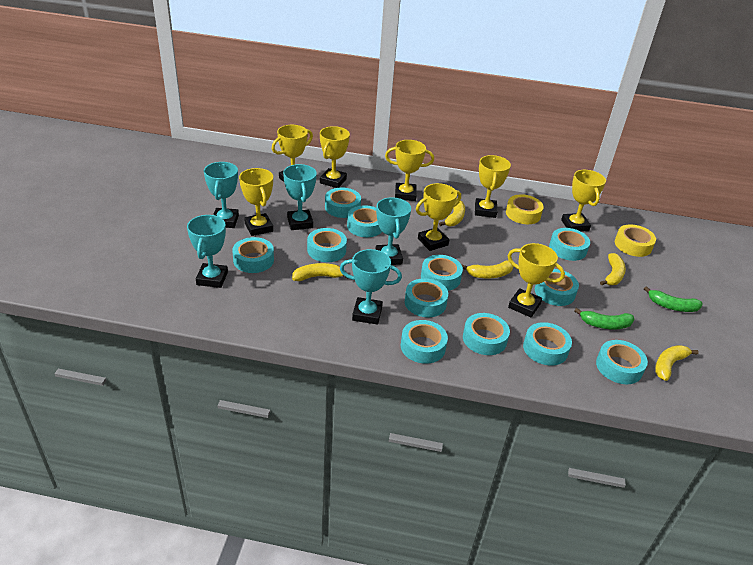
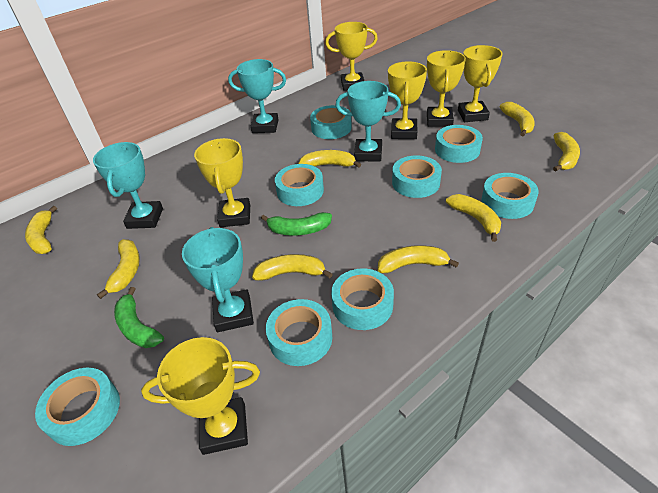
turquoise tape: 12 -> 8
turquoise trophy: 5 -> 4
yellow banana: 5 -> 8
yellow tape: 2 -> 0
yellow trophy: 8 -> 6

